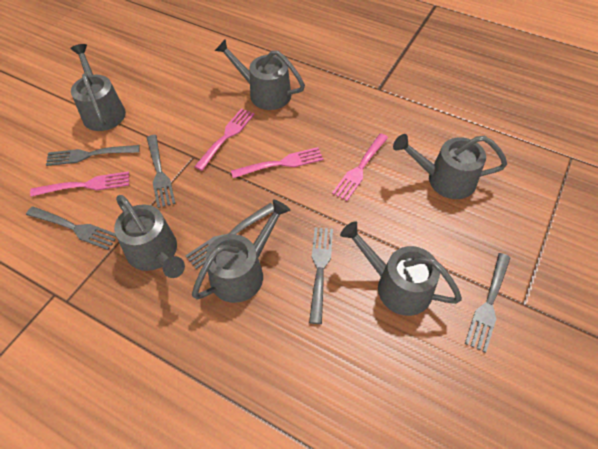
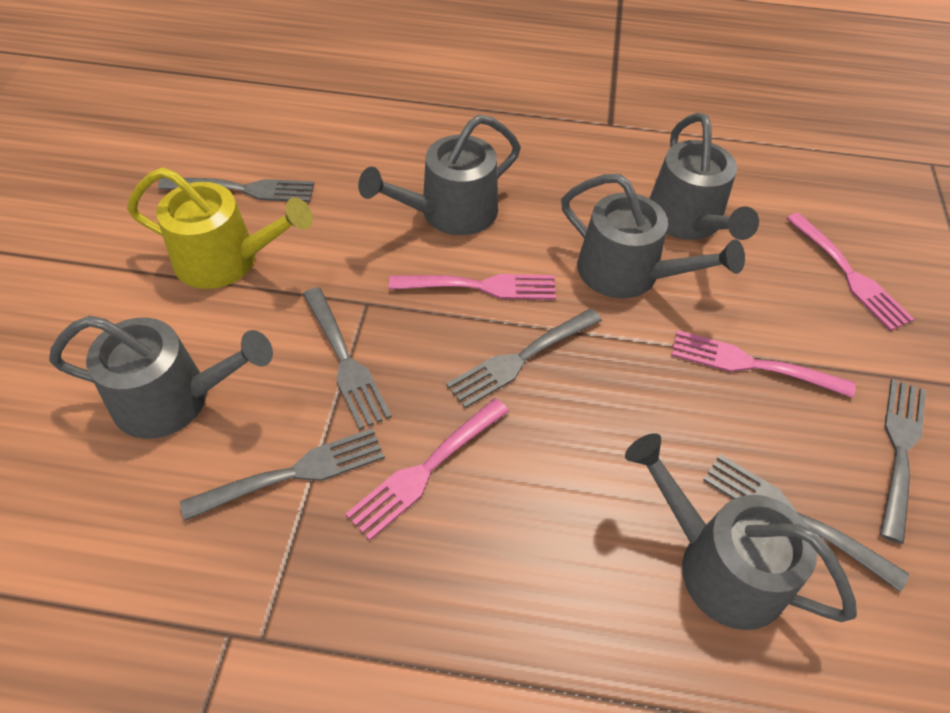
grey watering can: 6 -> 5
yellow watering can: 0 -> 1

